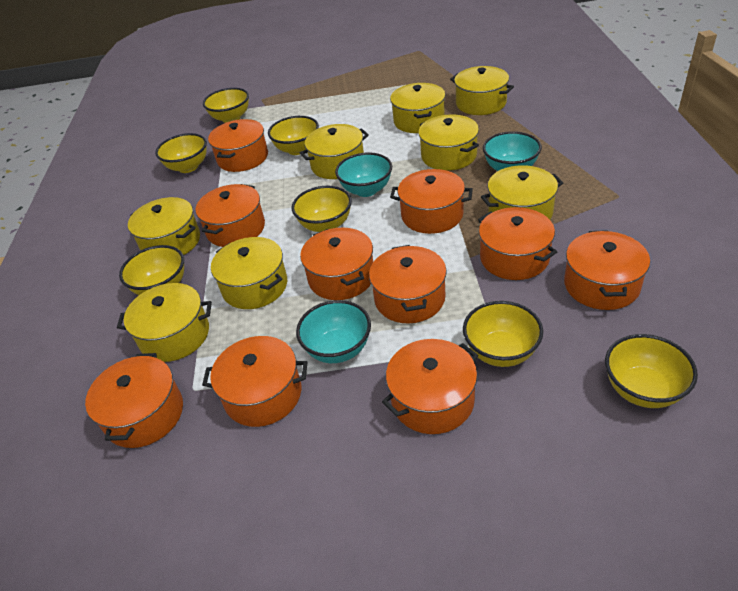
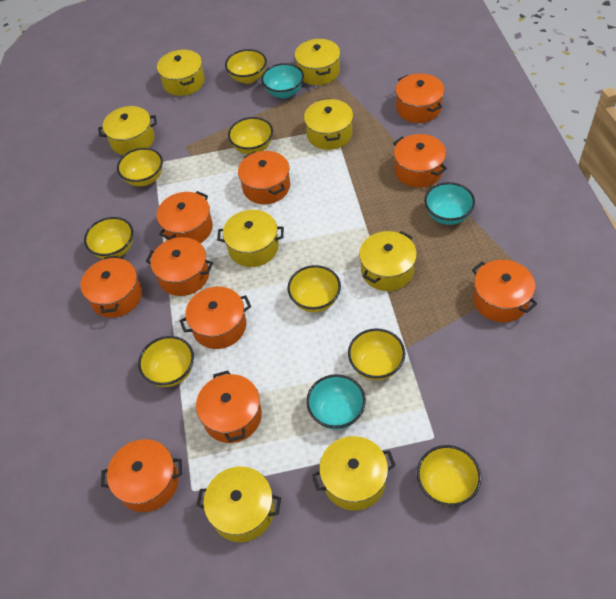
yellow bowl: 7 -> 8

